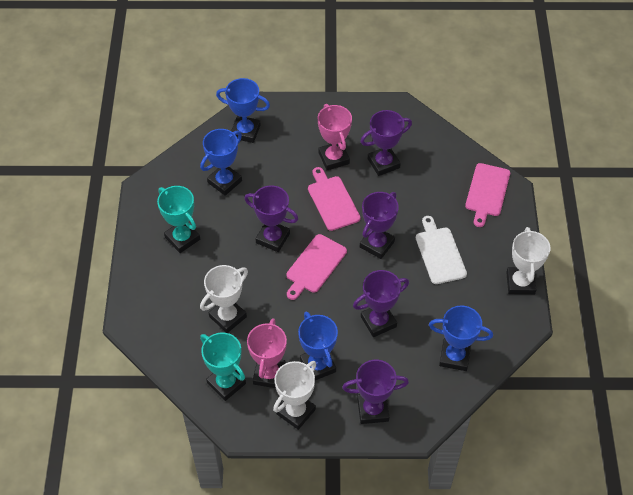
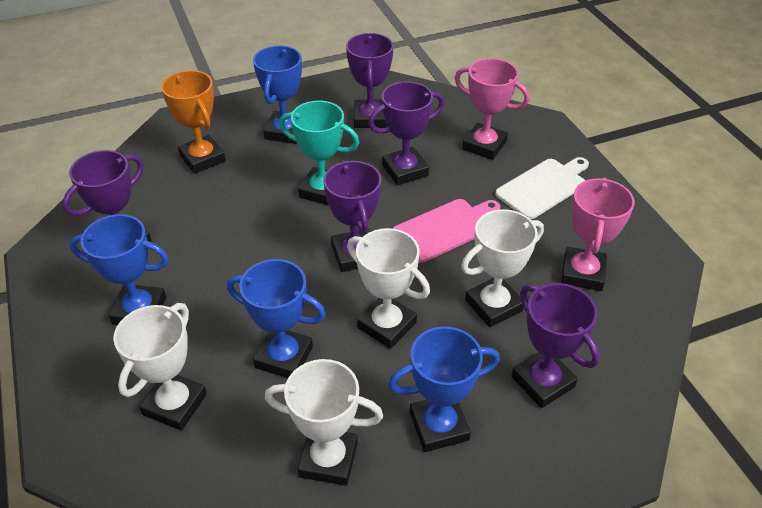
orange trophy: 0 -> 1
pink cutting board: 3 -> 1
turquoise trophy: 2 -> 1
white trophy: 3 -> 4

